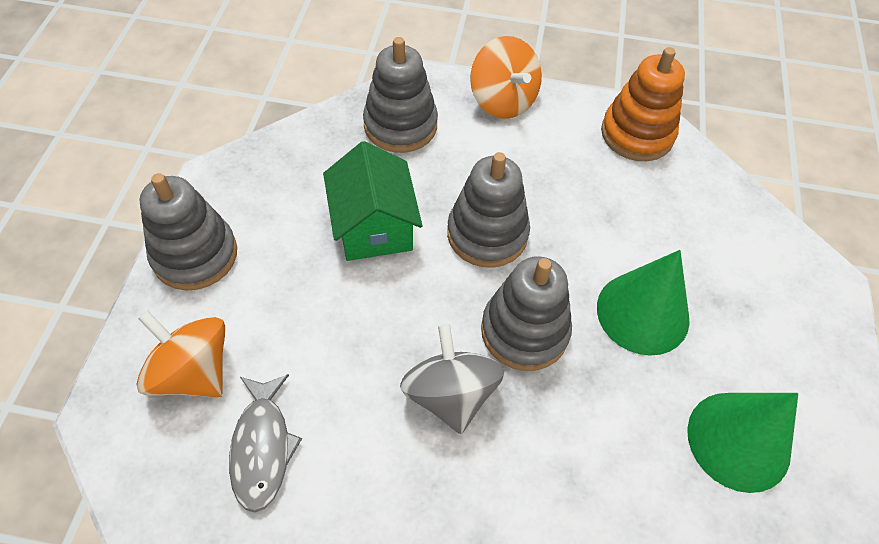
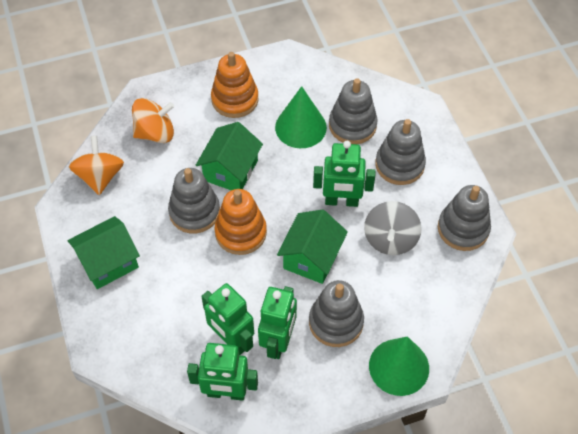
green house: 1 -> 3
green robot: 0 -> 4
grey fish: 1 -> 0
grey stacking toy: 4 -> 5
orange stacking toy: 1 -> 2

